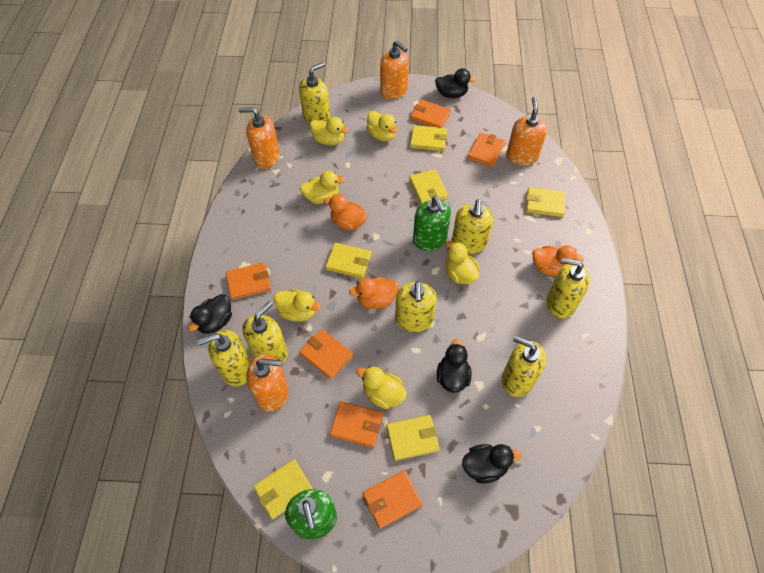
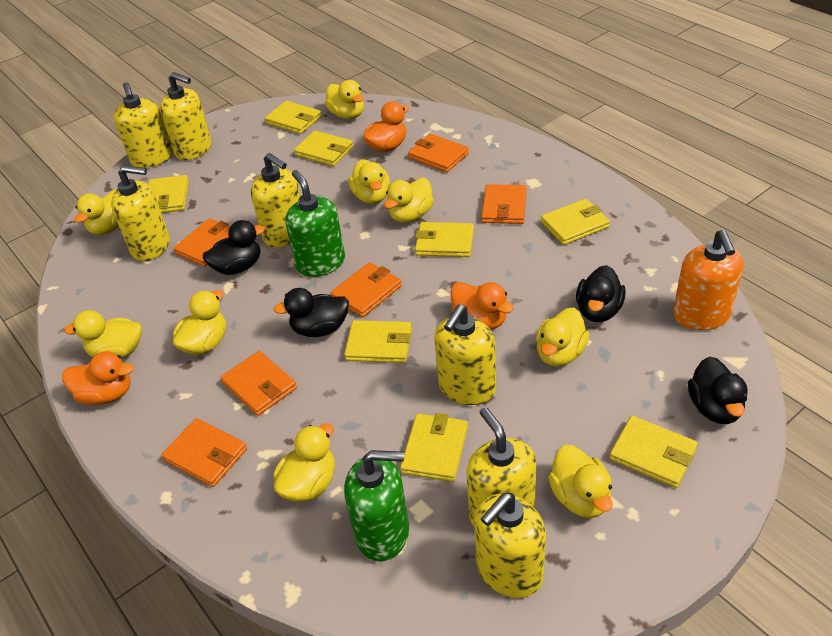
orange soap dispenser: 4 -> 1
yellow duck: 6 -> 9
yellow wallet: 6 -> 8

